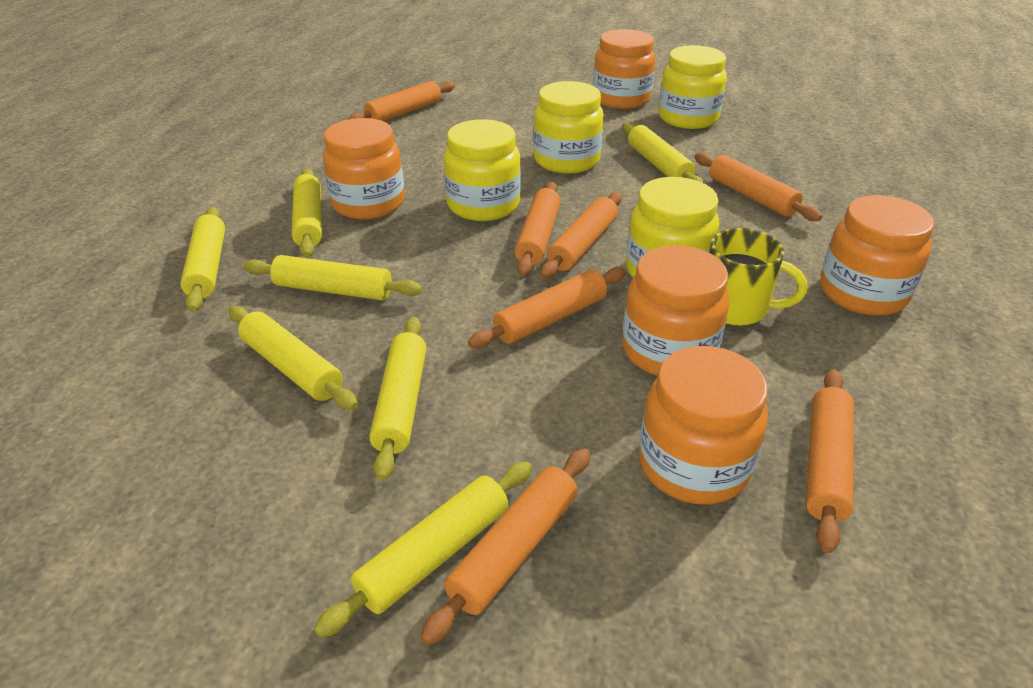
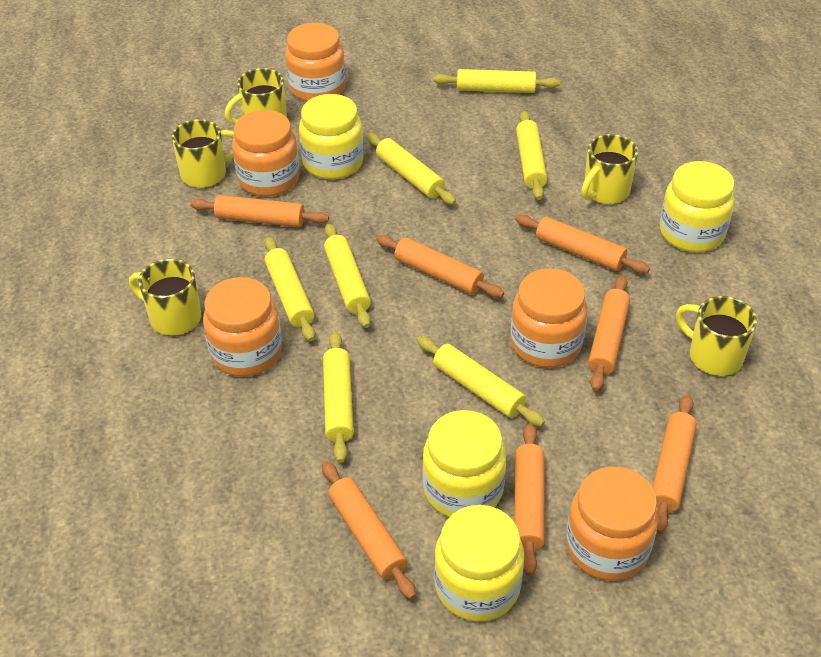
yellow mug: 1 -> 5

